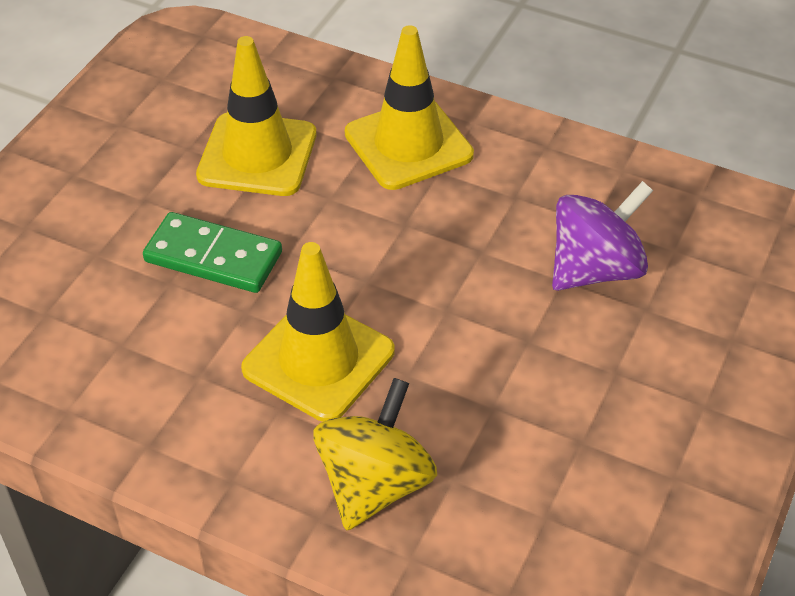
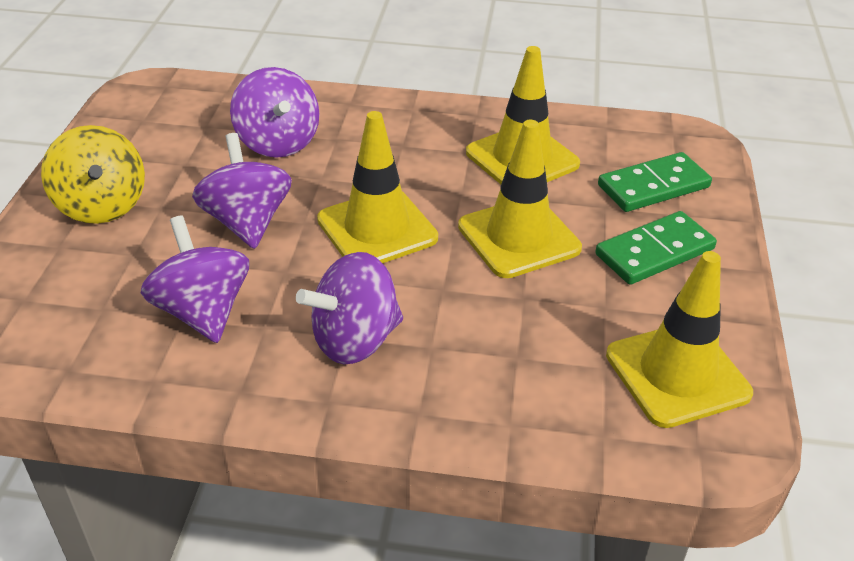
green domino: 1 -> 2
purple spinning top: 1 -> 4
yellow traffic cone: 3 -> 4

